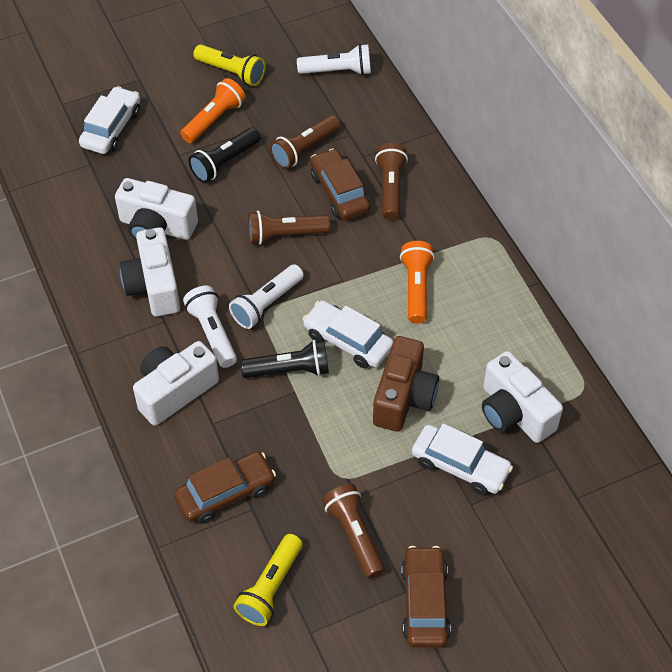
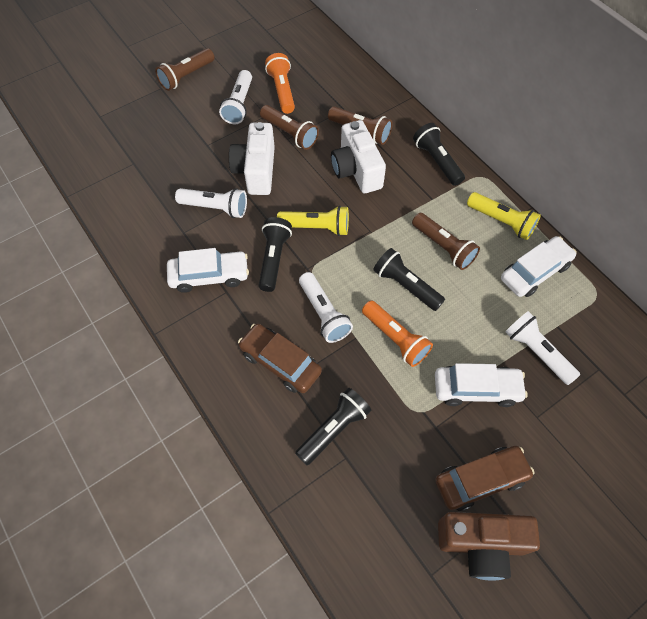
black flashlight: 2 -> 4
brown car: 3 -> 2
white camera: 4 -> 2
white flashlight: 3 -> 4

